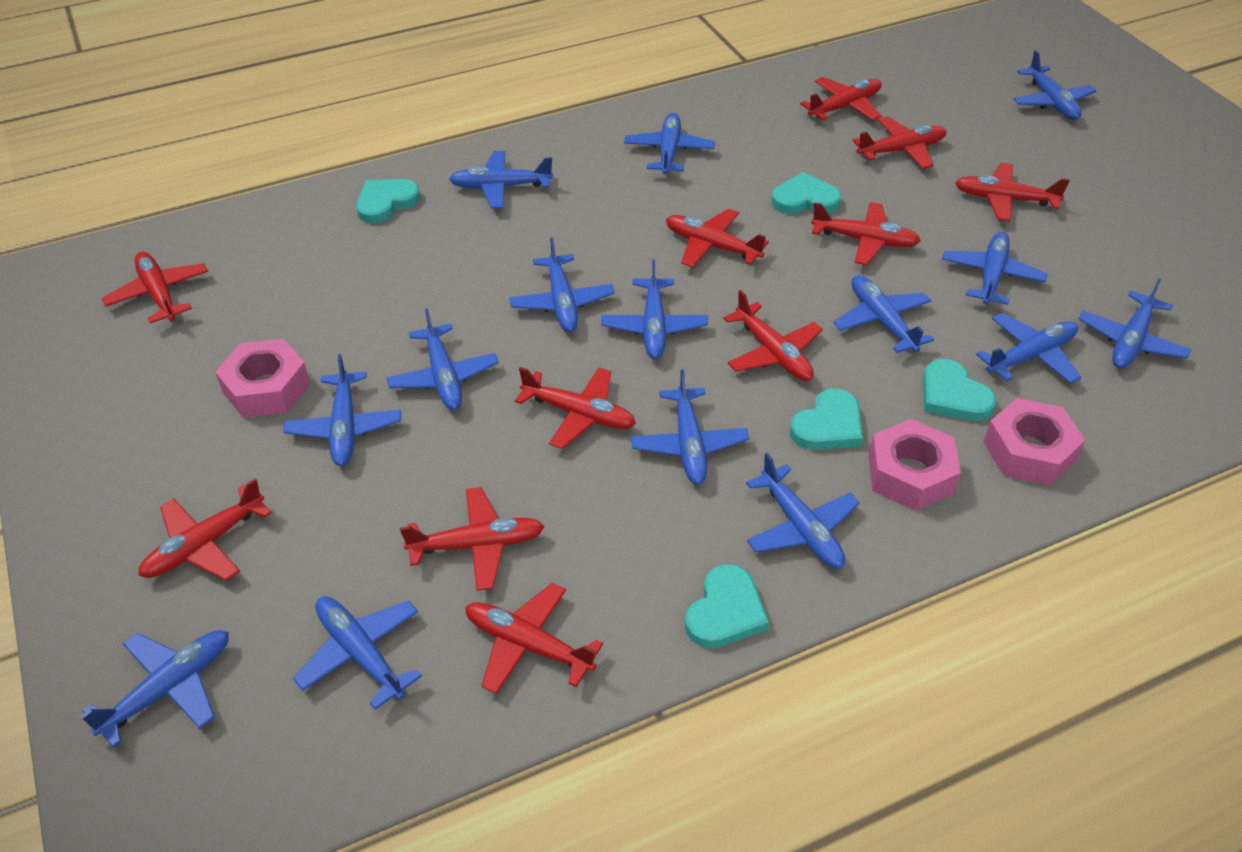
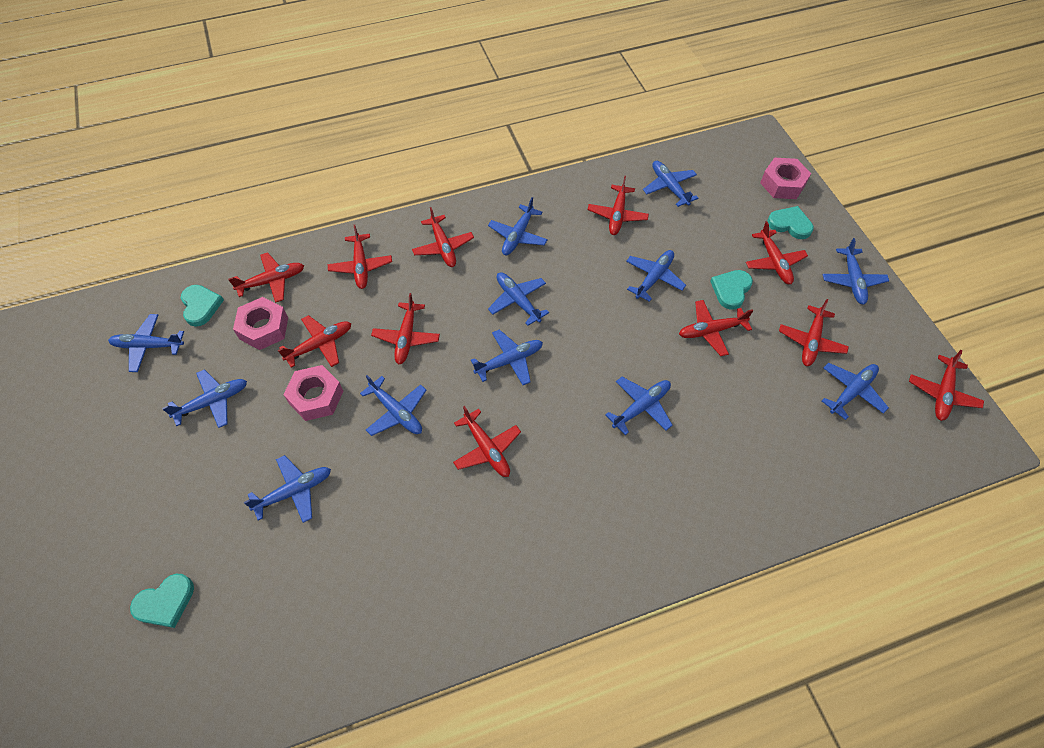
blue plane: 15 -> 12
turquoise heart: 5 -> 4

